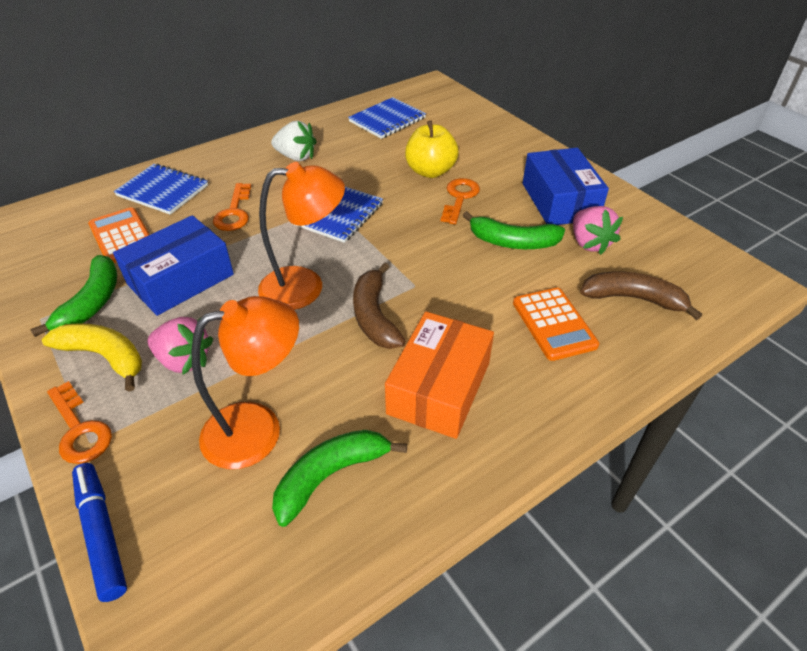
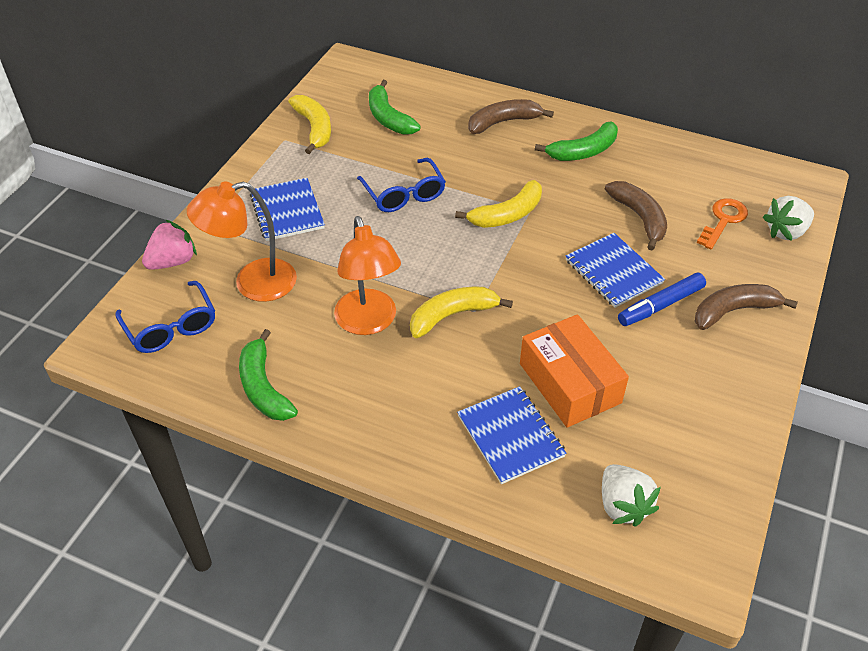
blue box: 2 -> 0
blue glasses: 0 -> 2
brown banana: 2 -> 3
orange calculator: 2 -> 0
orange key: 3 -> 1
pink strawberry: 2 -> 1
white strawberry: 1 -> 2
yellow apple: 1 -> 0
yellow banana: 1 -> 3

